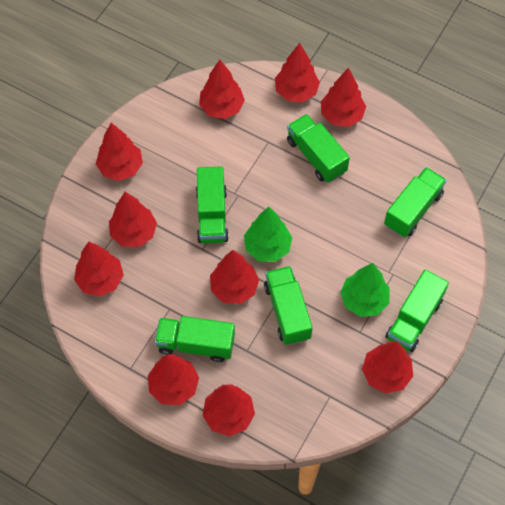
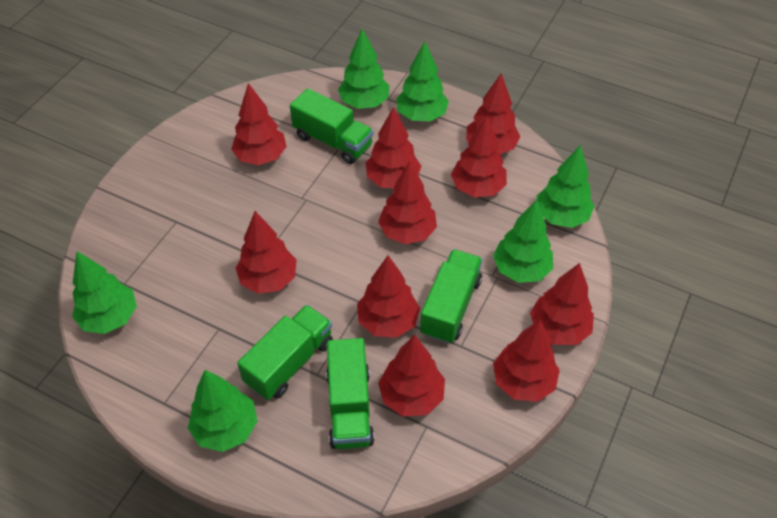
green tree: 2 -> 6
green truck: 6 -> 4

